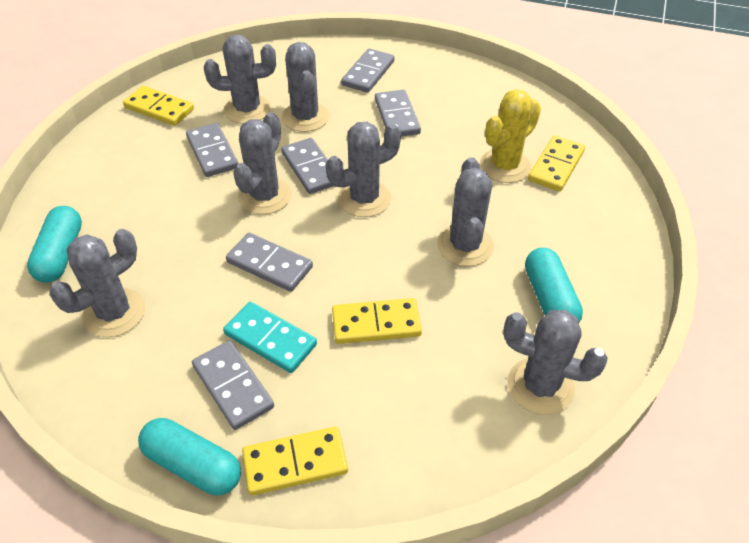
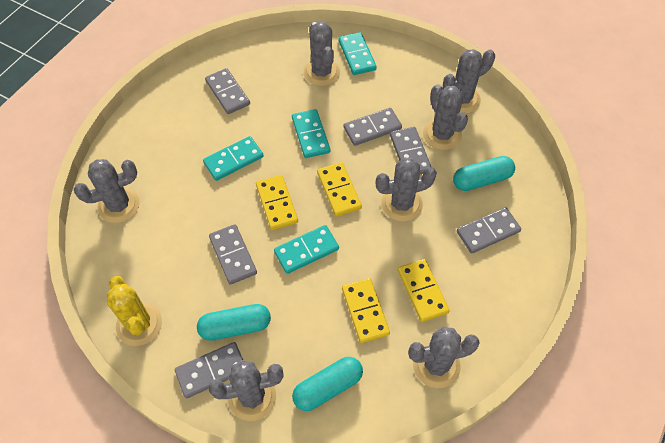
turquoise domino: 1 -> 4

